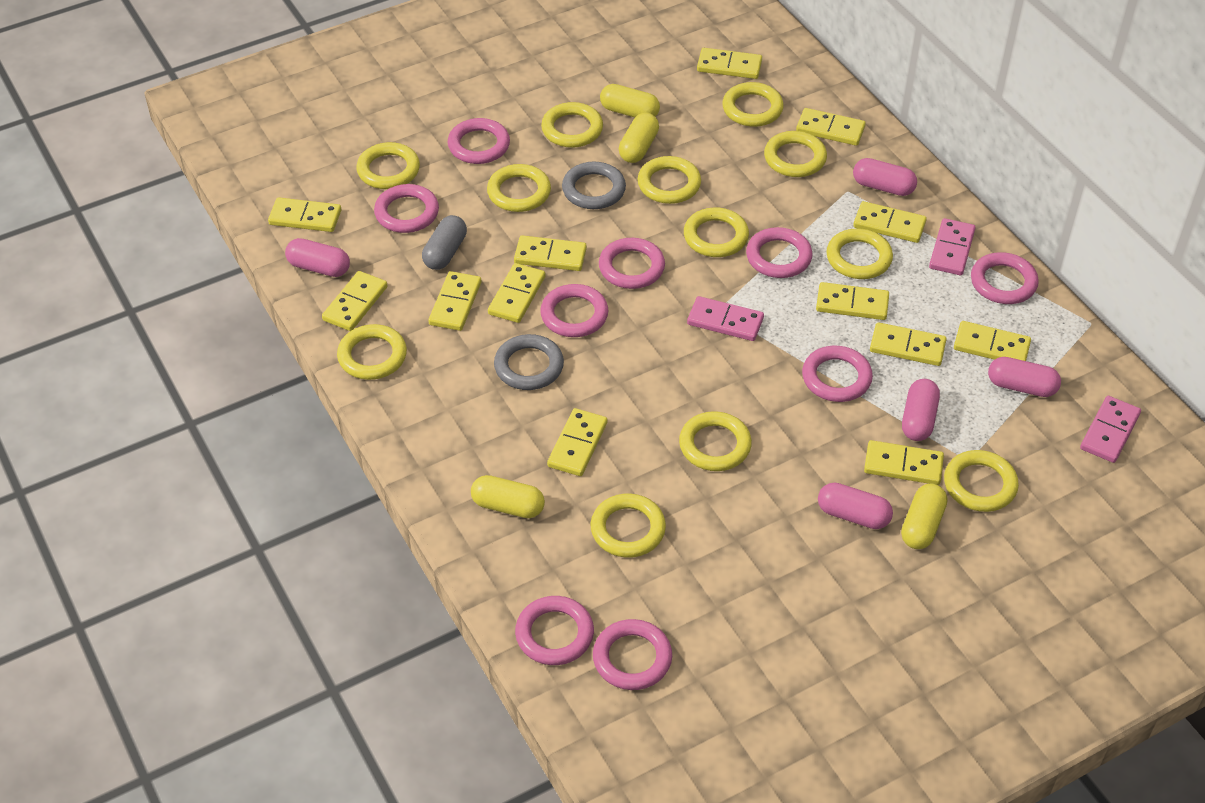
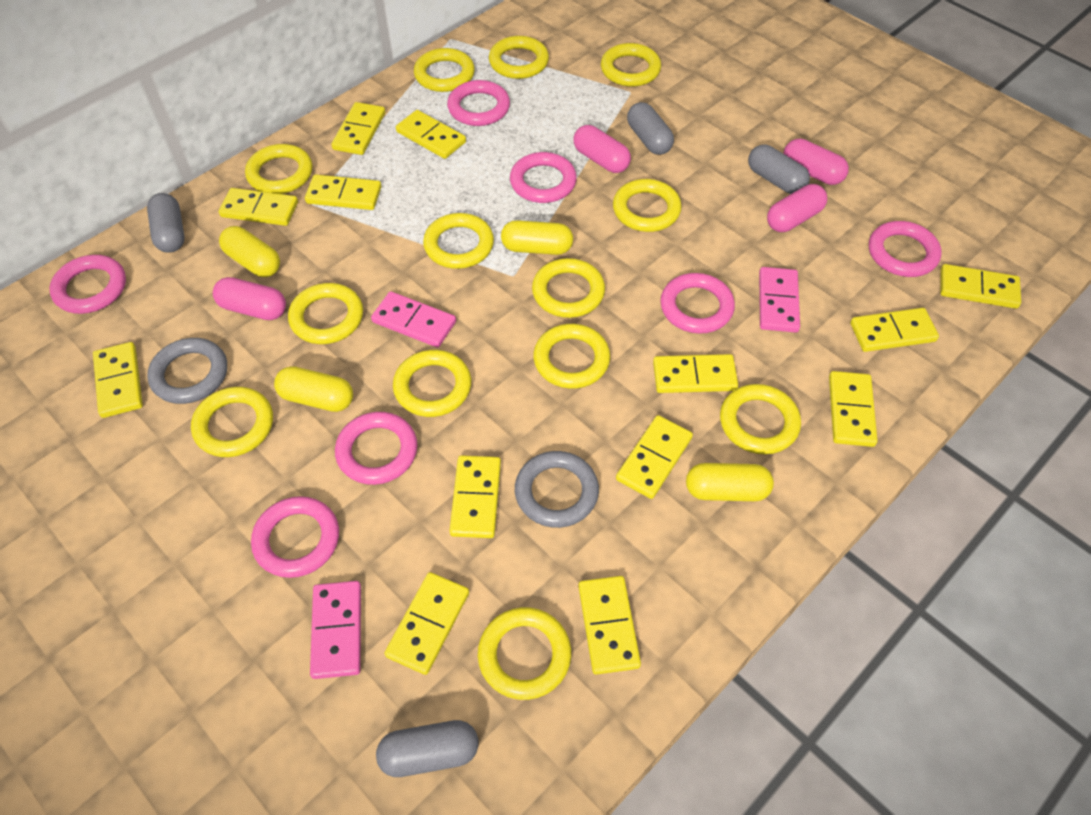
grey capsule: 1 -> 4
pink capsule: 5 -> 4
pink ring: 9 -> 7
yellow ring: 12 -> 13

